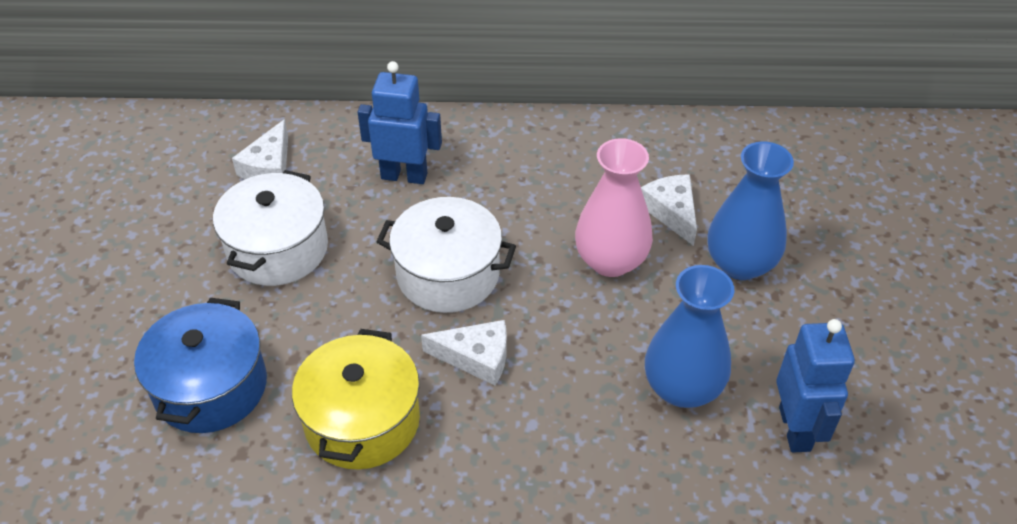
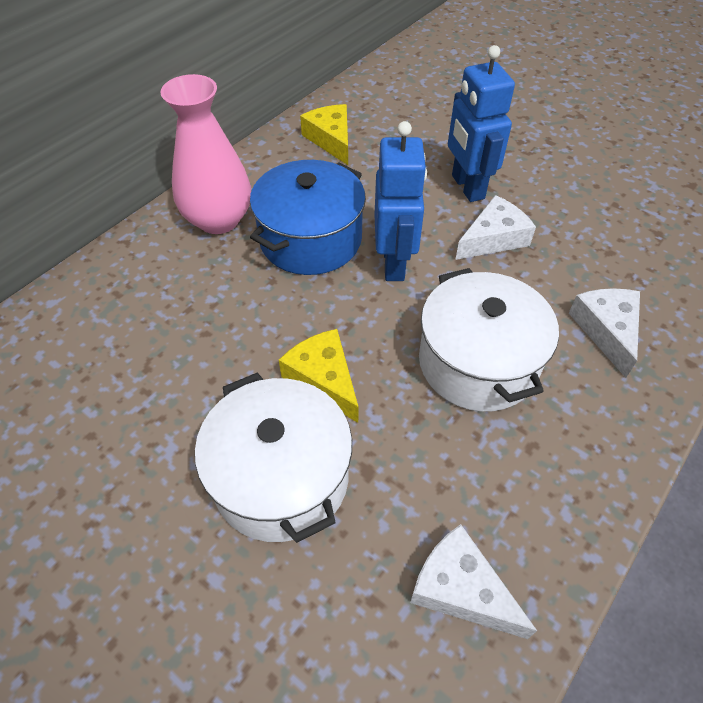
blue vase: 2 -> 0
yellow cheese: 0 -> 2
yellow pot: 1 -> 0

